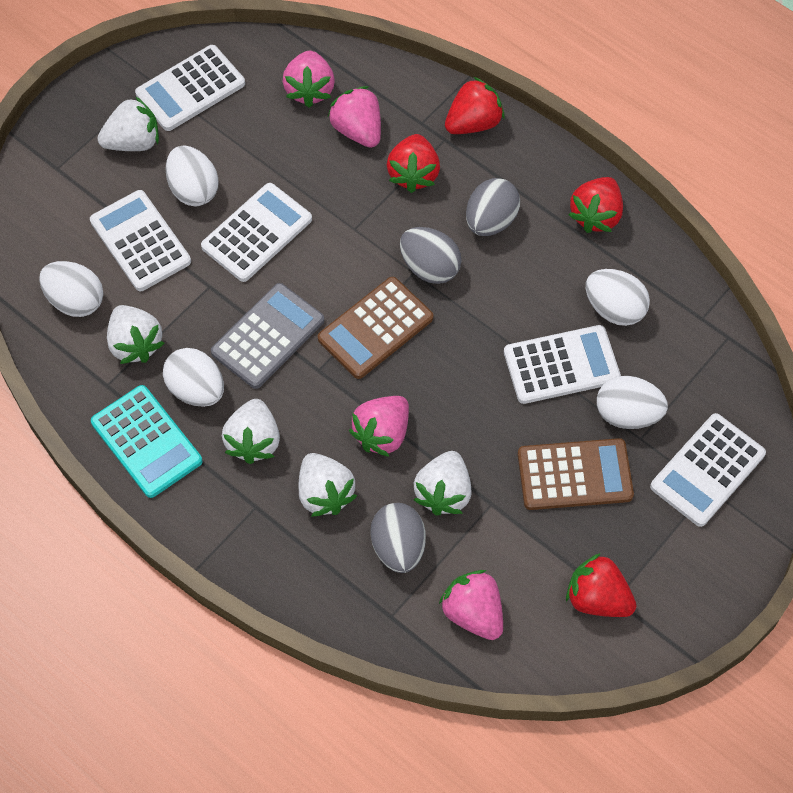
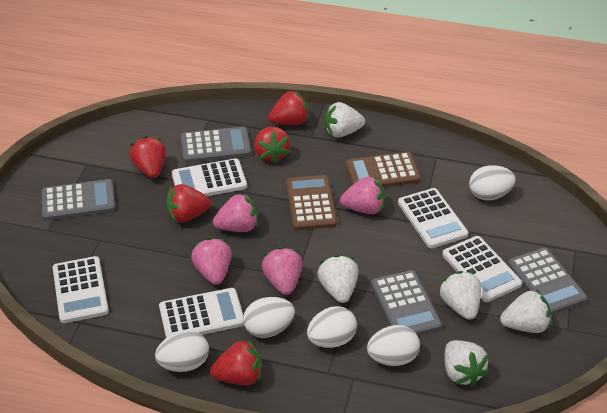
grey calculator: 1 -> 4
grey egg: 3 -> 0
red strawberry: 4 -> 5
turquoise calculator: 1 -> 0

